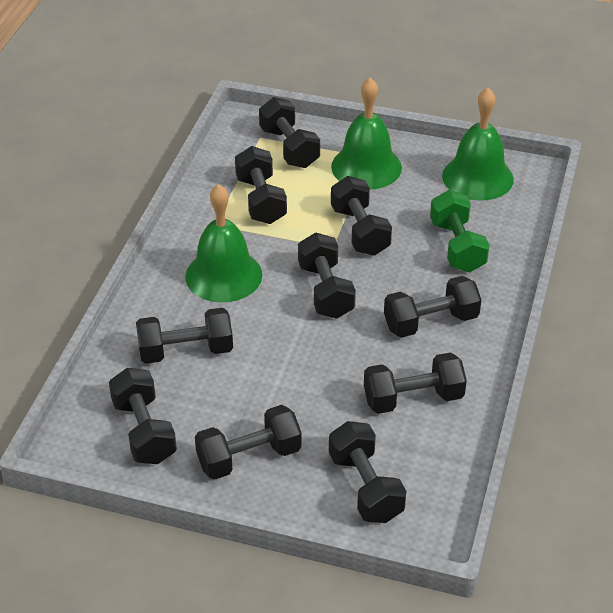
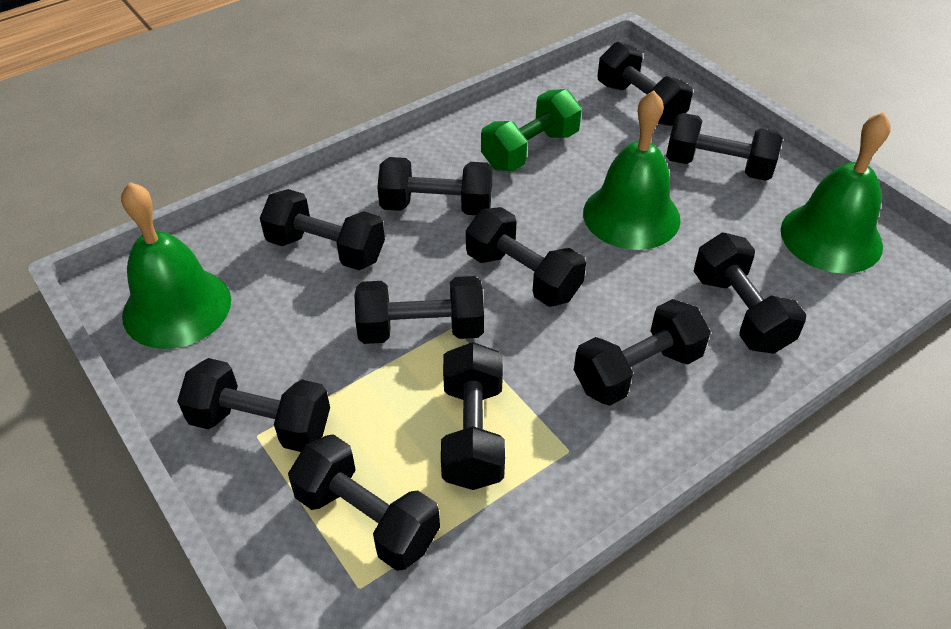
black dumbbell: 10 -> 11

